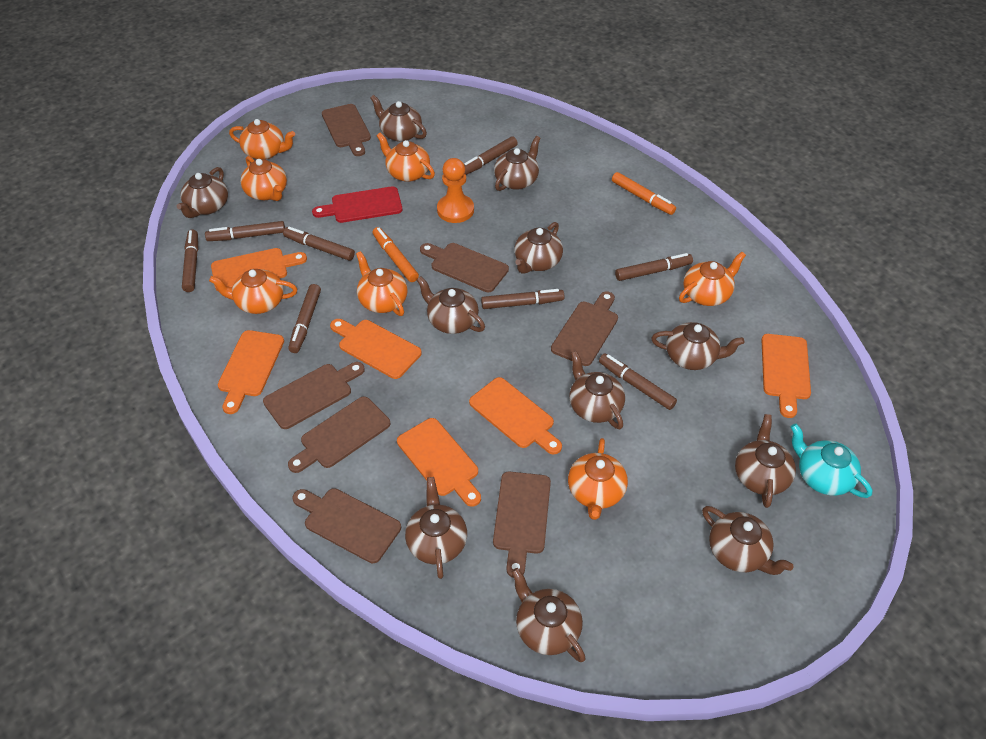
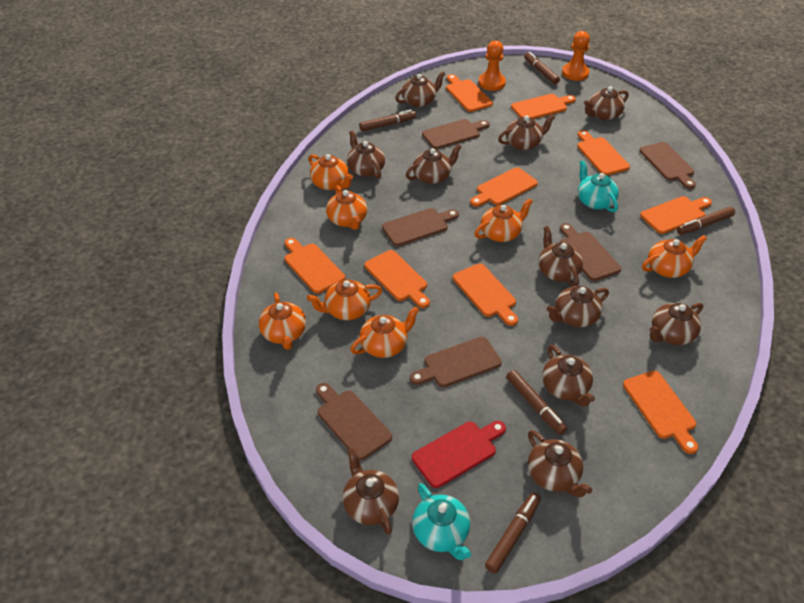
brown cutting board: 7 -> 6
brown marker: 8 -> 5
orange cutting board: 6 -> 9
orange marker: 2 -> 0
orange pawn: 1 -> 2
turquoise teapot: 1 -> 2

